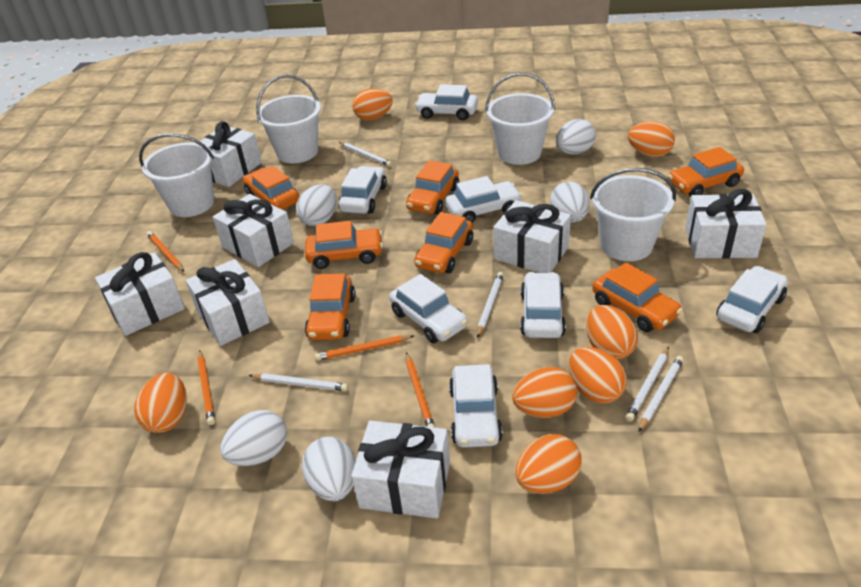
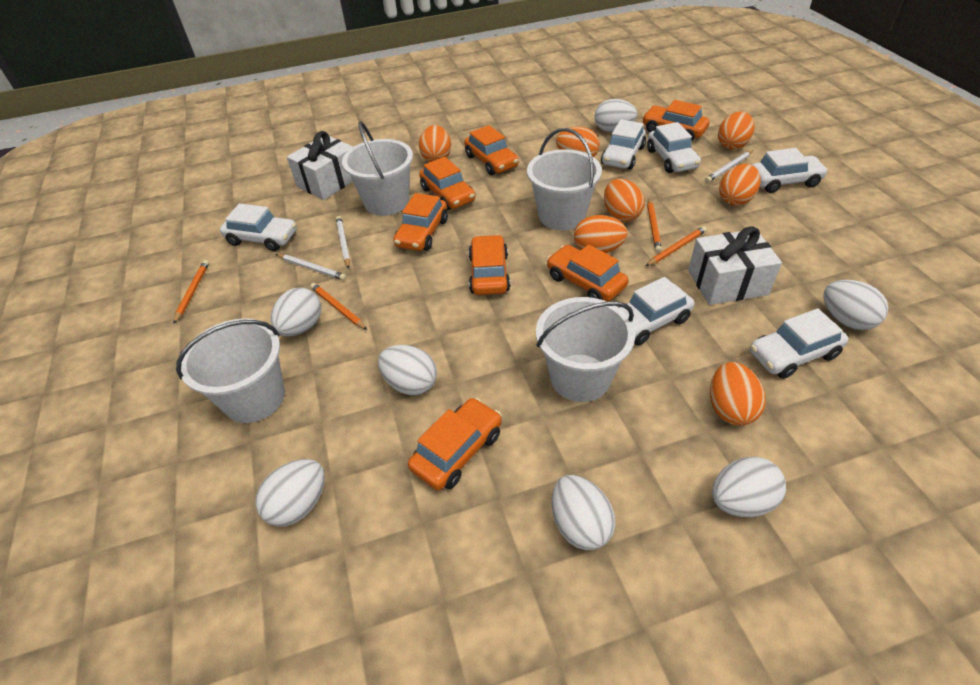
white car: 7 -> 6
white egg: 5 -> 7
white gift: 7 -> 2
white pencil: 5 -> 3

